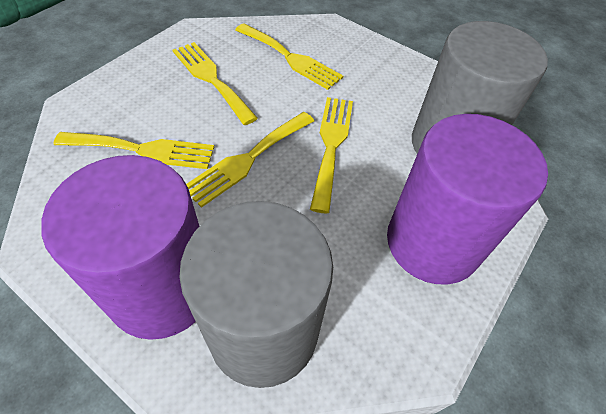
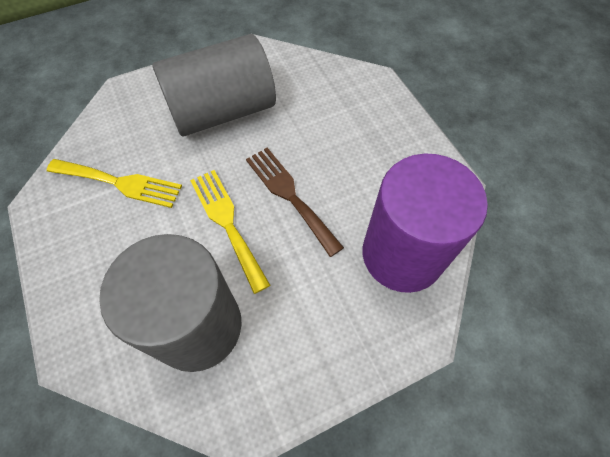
brown fork: 0 -> 1
purple cylinder: 2 -> 1
yellow fork: 5 -> 2

